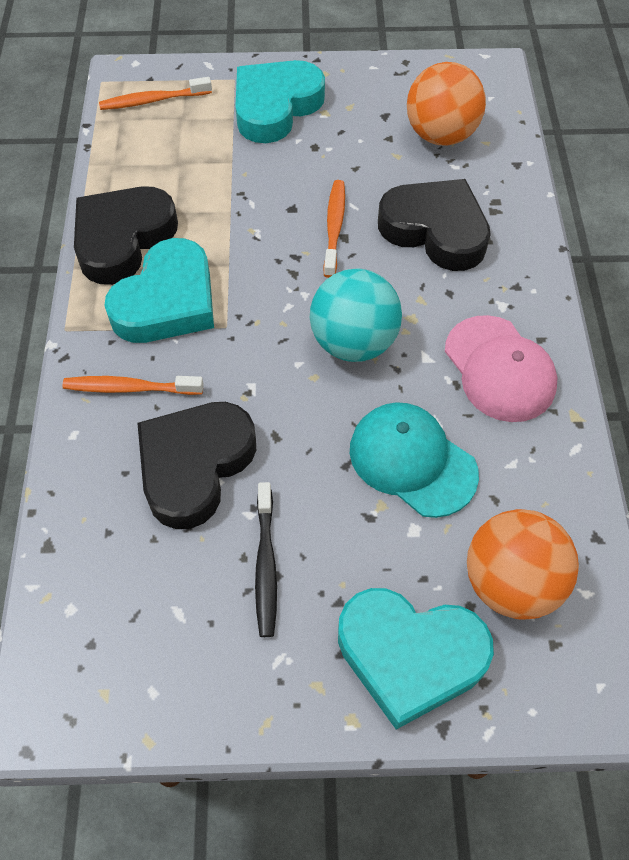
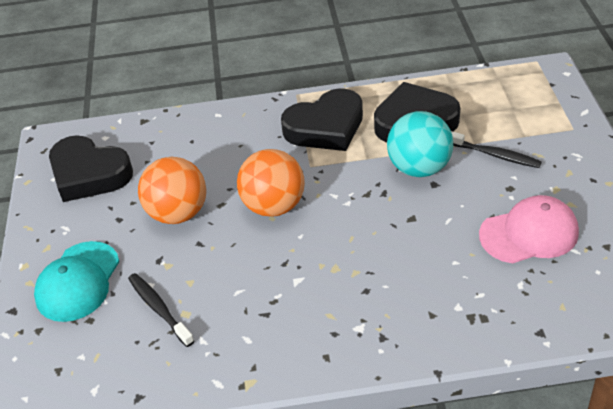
black toothbrush: 1 -> 2
orange toothbrush: 3 -> 0
turquoise heart: 3 -> 0

